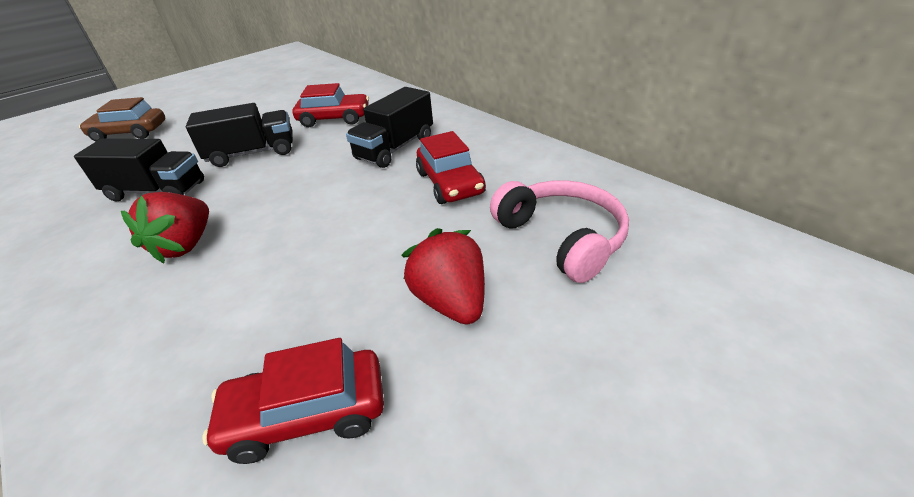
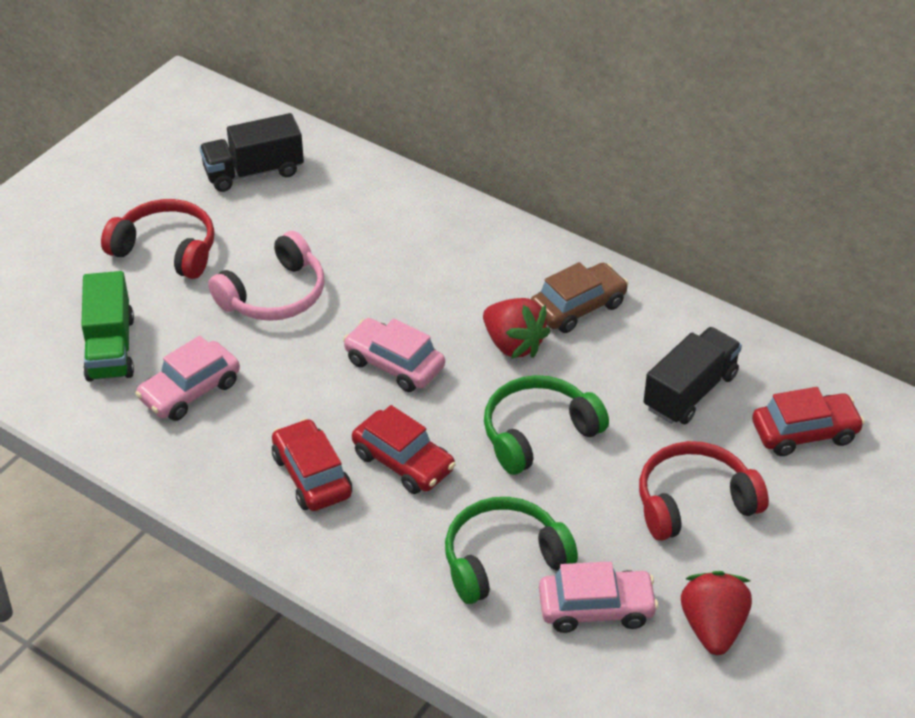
black truck: 3 -> 2
green headphones: 0 -> 2
green truck: 0 -> 1
pink car: 0 -> 3
red headphones: 0 -> 2

